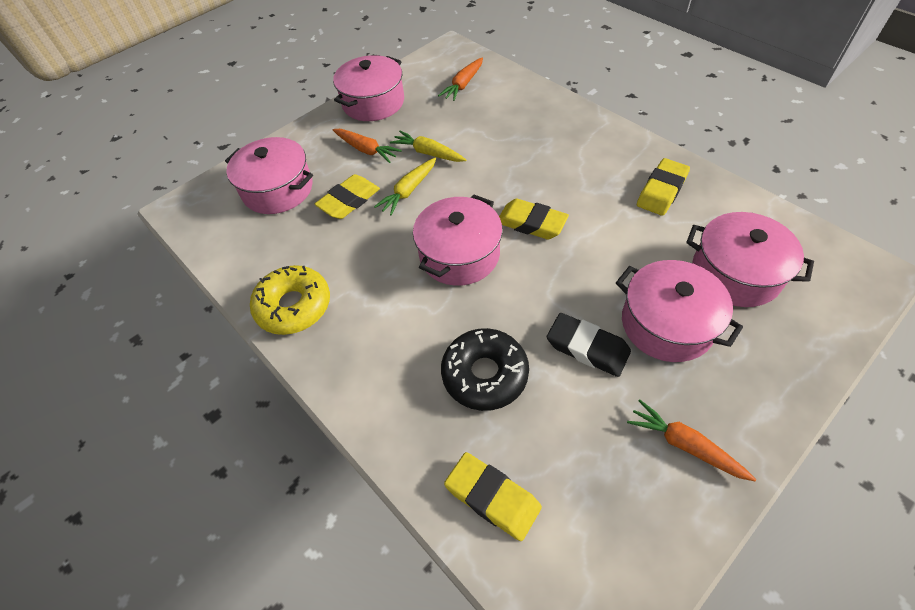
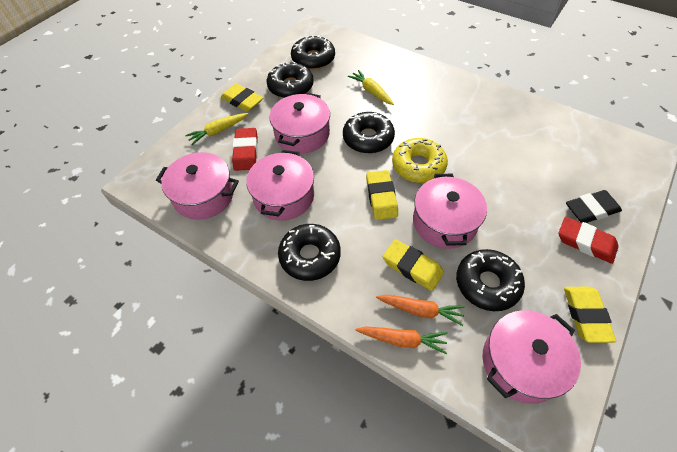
black donut: 1 -> 5
orange carrot: 3 -> 2
red eraser: 0 -> 2

